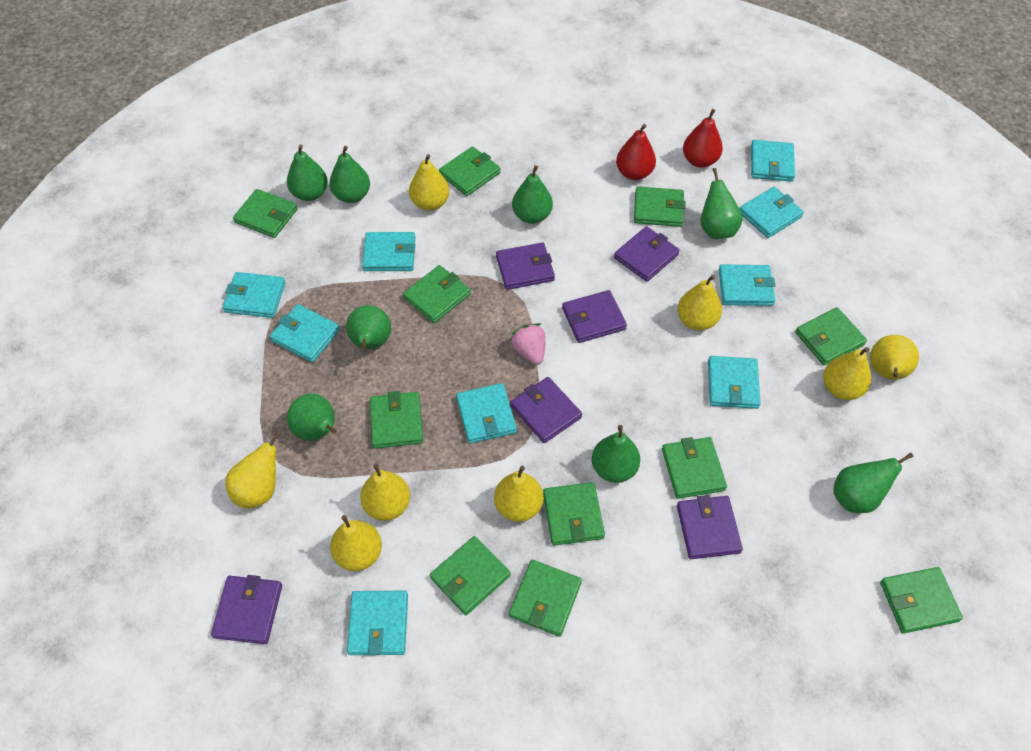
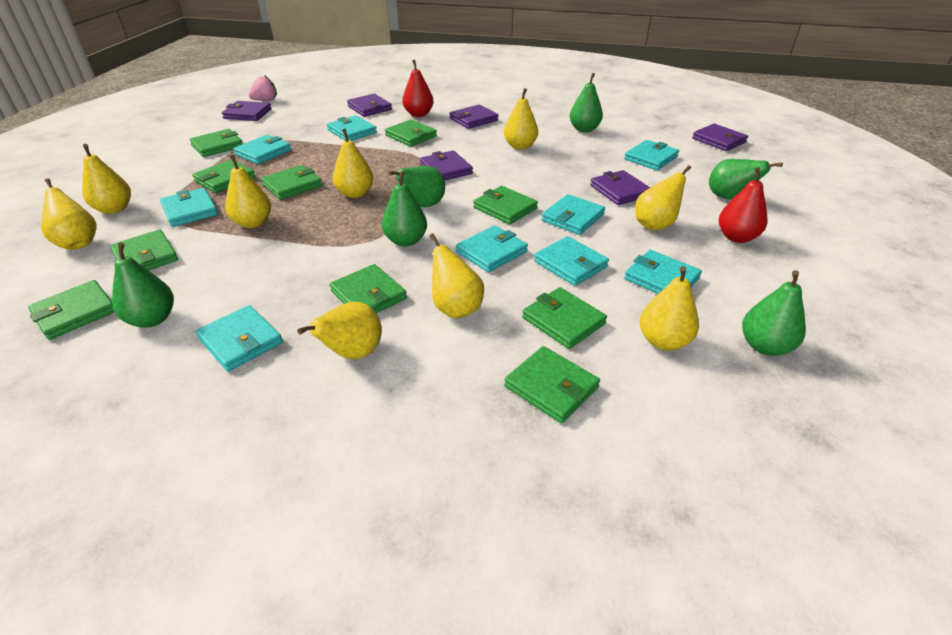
green pear: 8 -> 6
green wallet: 11 -> 10
yellow pear: 8 -> 9

